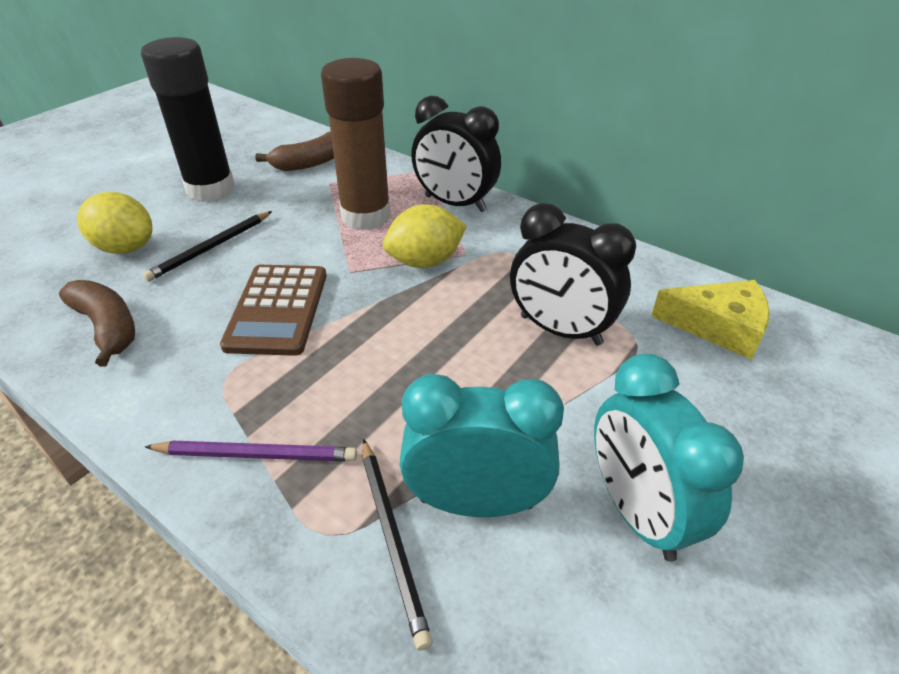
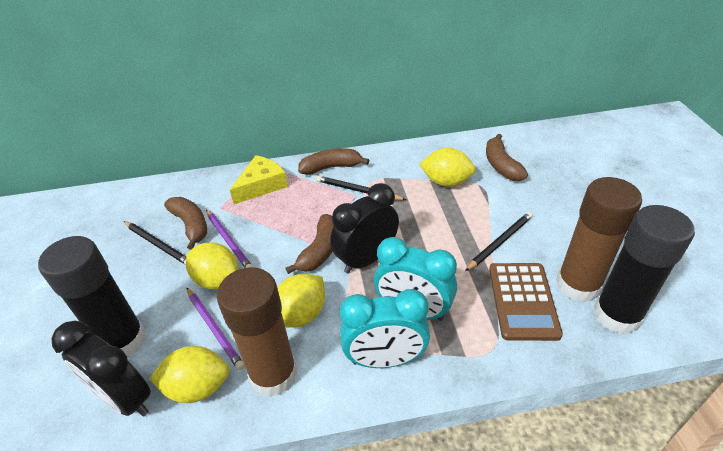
black glue stick: 1 -> 2
black pencil: 2 -> 3
brown banana: 2 -> 4
brown glue stick: 1 -> 2
purple pencil: 1 -> 2
yellow lemon: 2 -> 4

